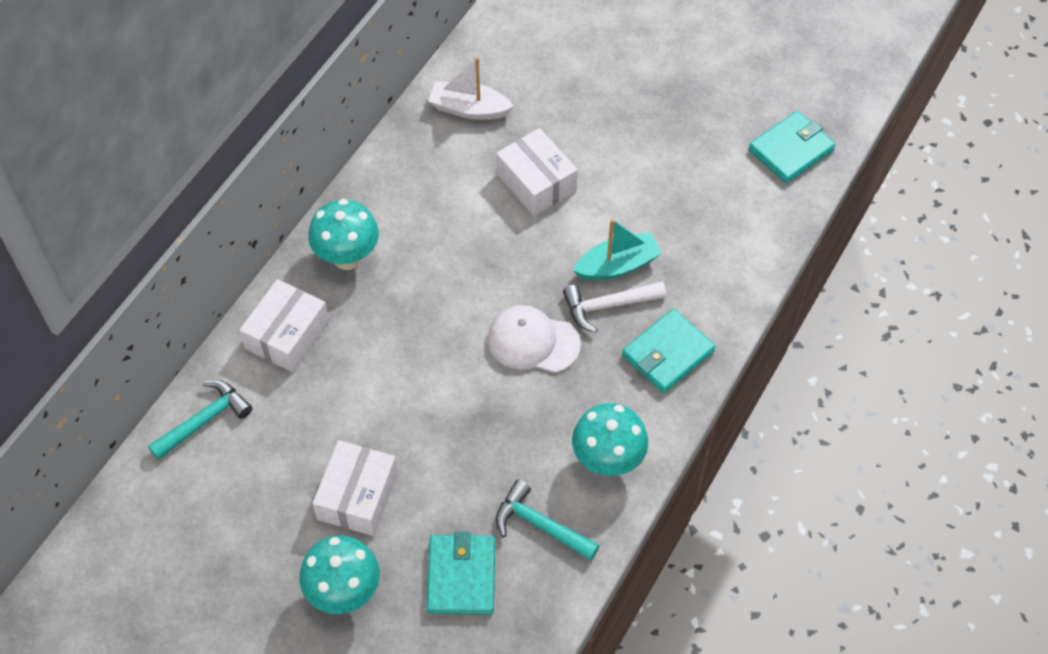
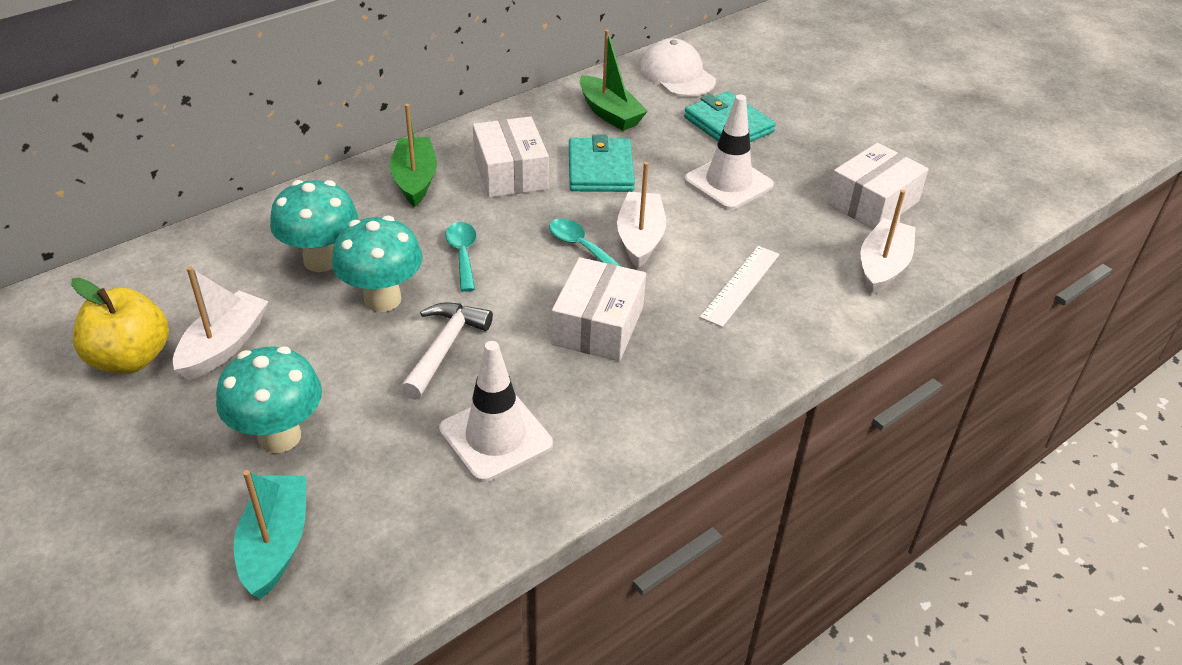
green boat: 0 -> 2
turquoise hammer: 2 -> 0
turquoise spoon: 0 -> 2
turquoise wallet: 3 -> 2
white boat: 1 -> 3
white ruler: 0 -> 1
white traffic cone: 0 -> 2
yellow apple: 0 -> 1

